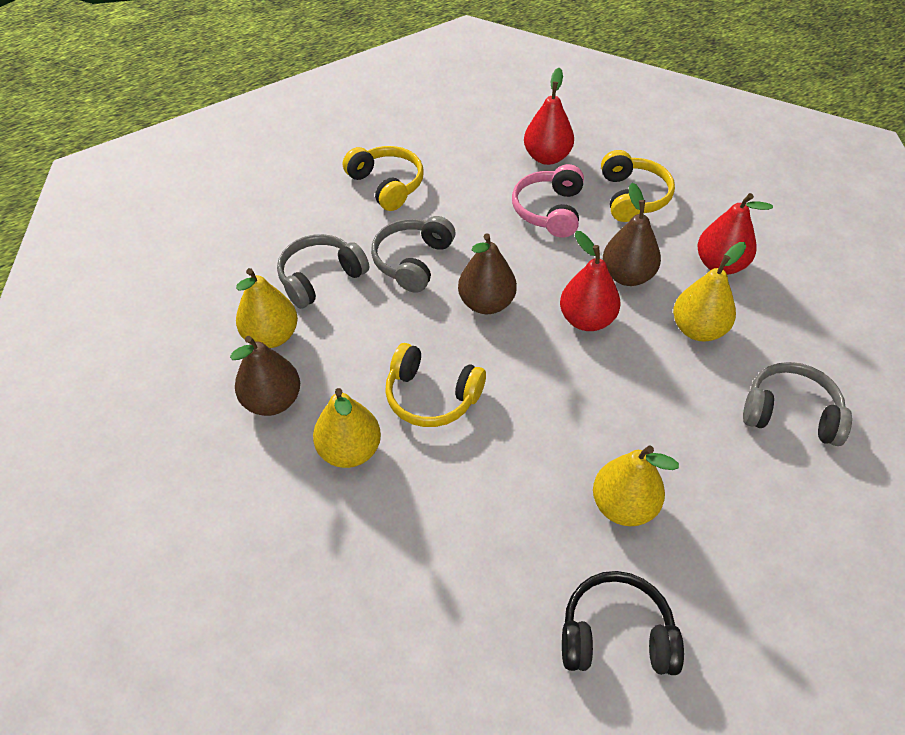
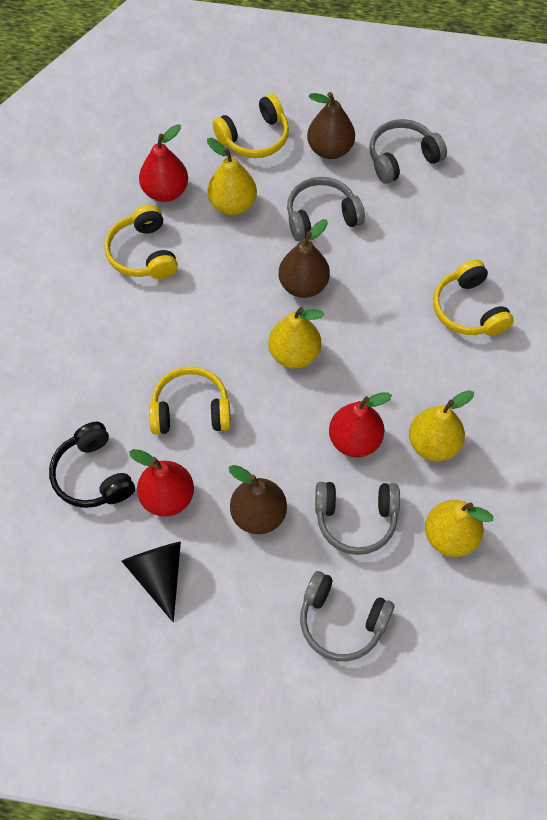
black cone: 0 -> 1
grey headphones: 3 -> 4
pink headphones: 1 -> 0
yellow headphones: 3 -> 4

